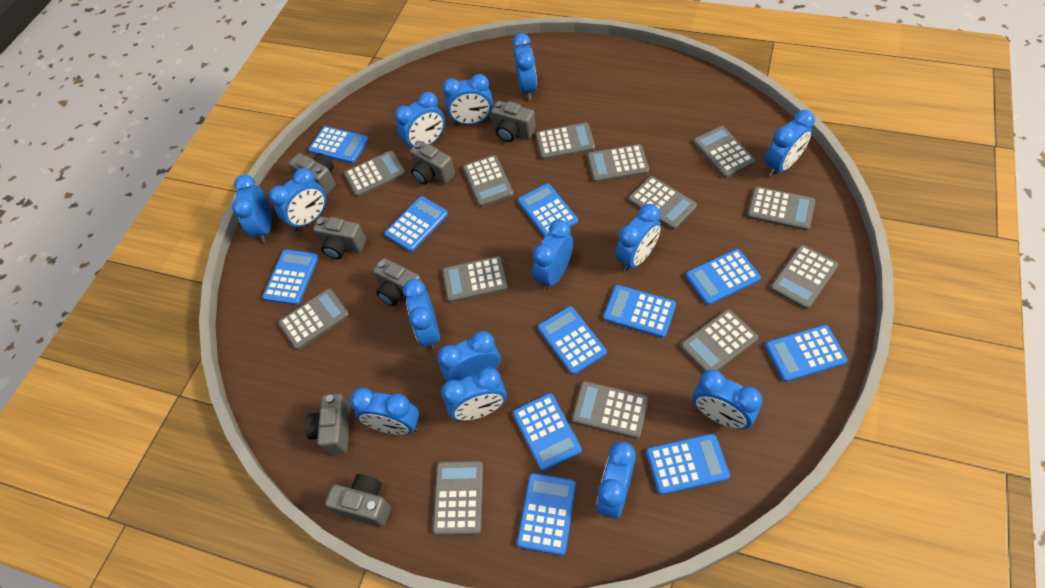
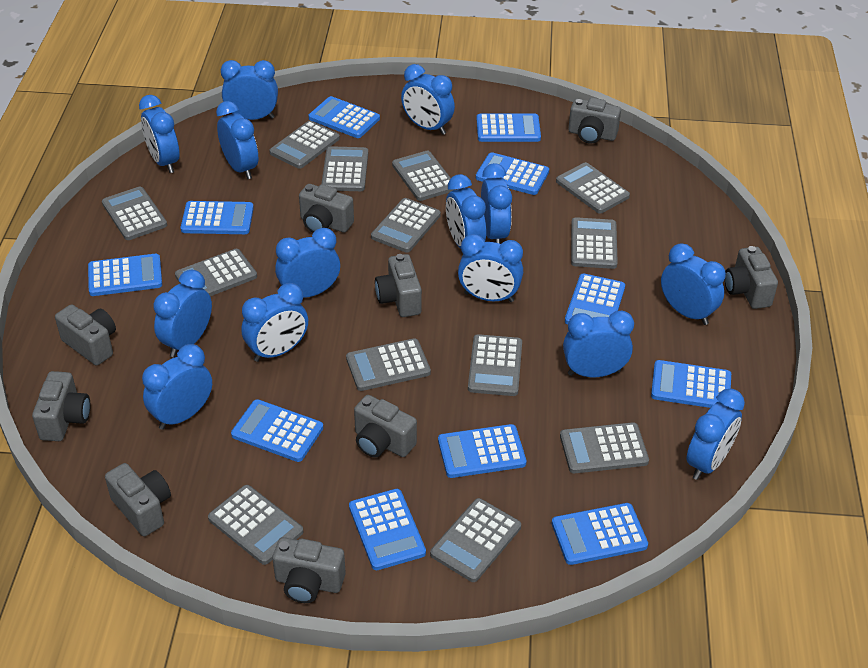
grey camera: 7 -> 9

